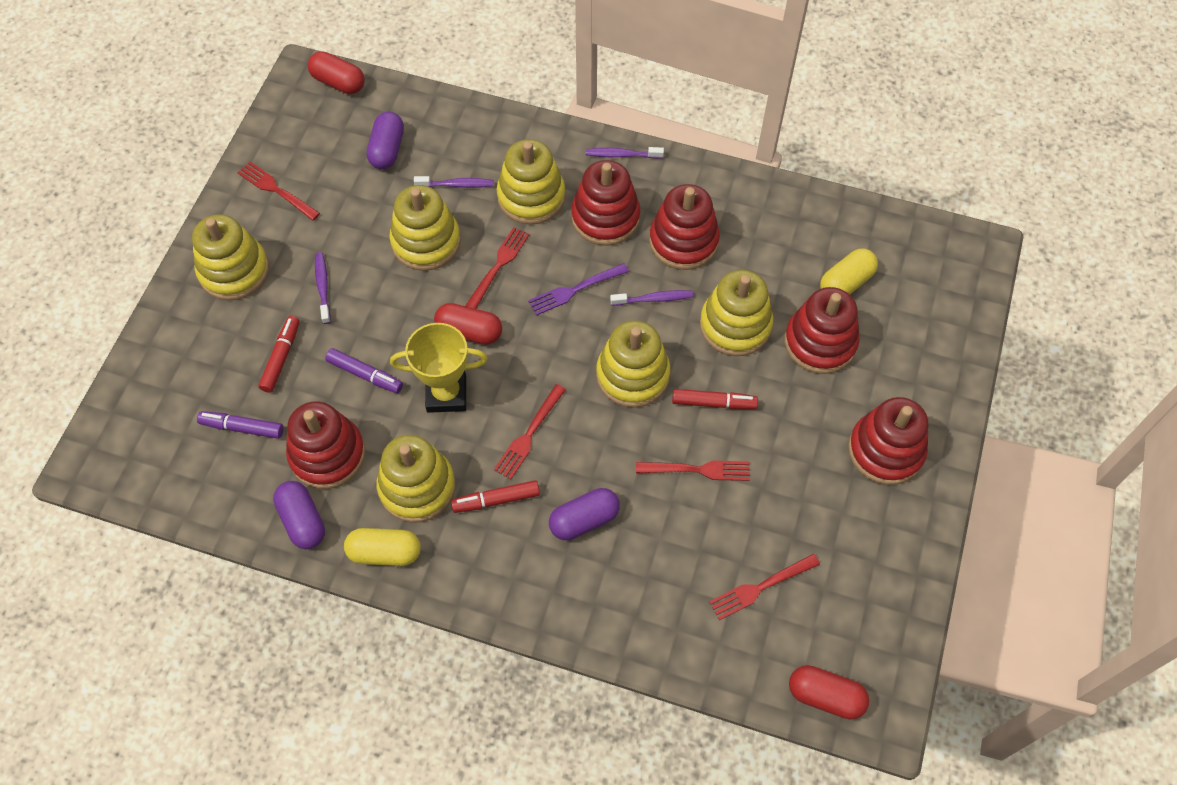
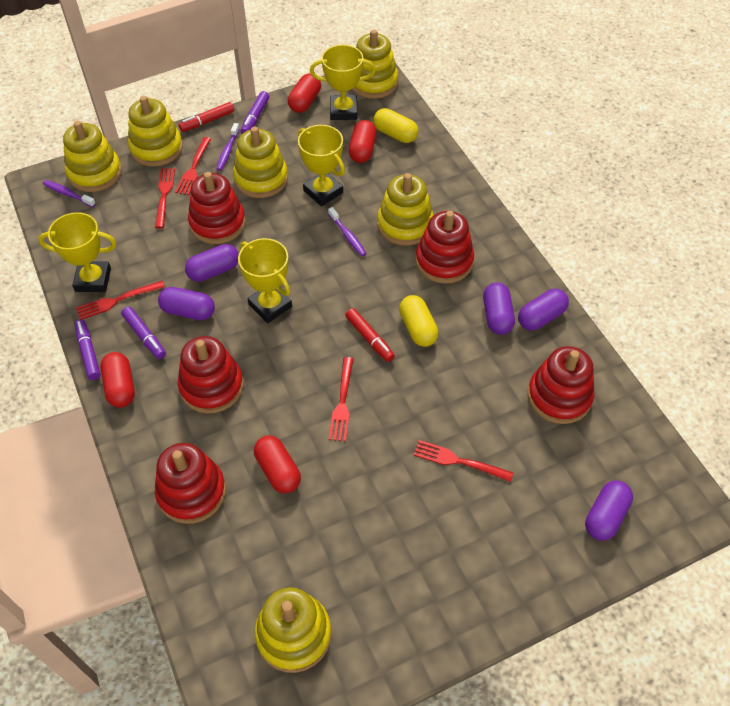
purple capsule: 3 -> 5
purple fork: 1 -> 0
purple marker: 2 -> 3
purple toothbrush: 4 -> 3
red capsule: 3 -> 4
red marker: 3 -> 2
yellow trophy: 1 -> 4

